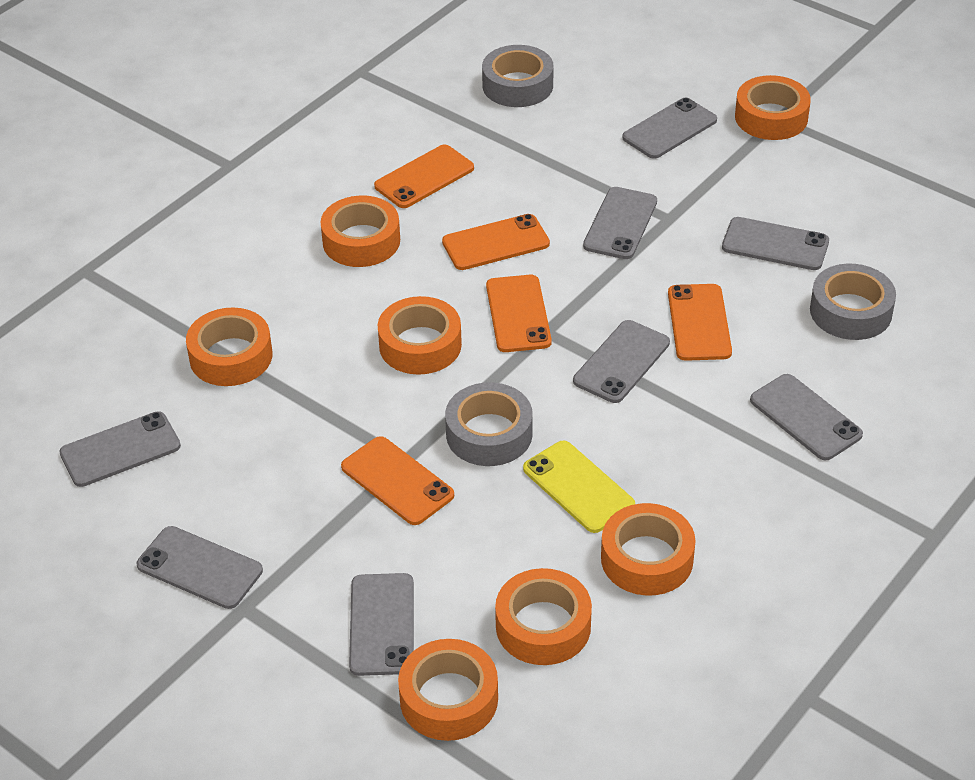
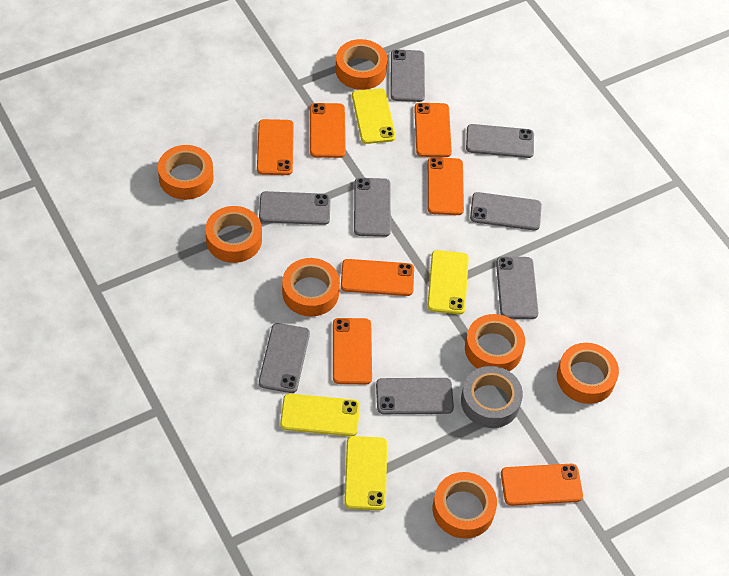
grey tape: 3 -> 1
orange phone: 5 -> 7
yellow phone: 1 -> 4

